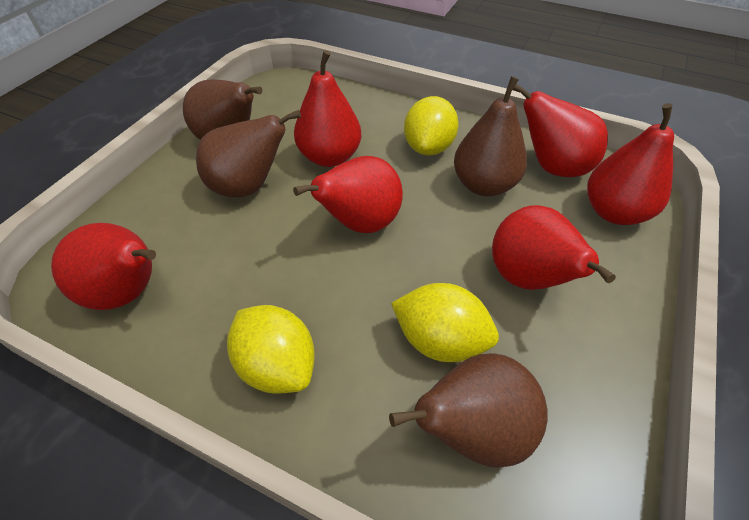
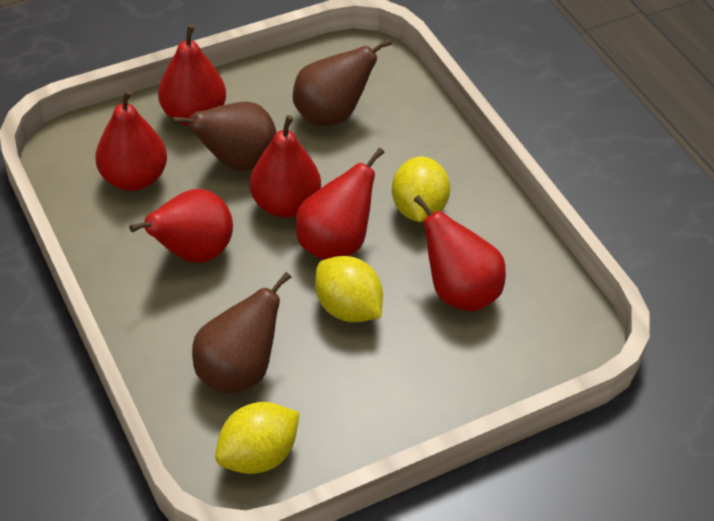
brown pear: 4 -> 3

